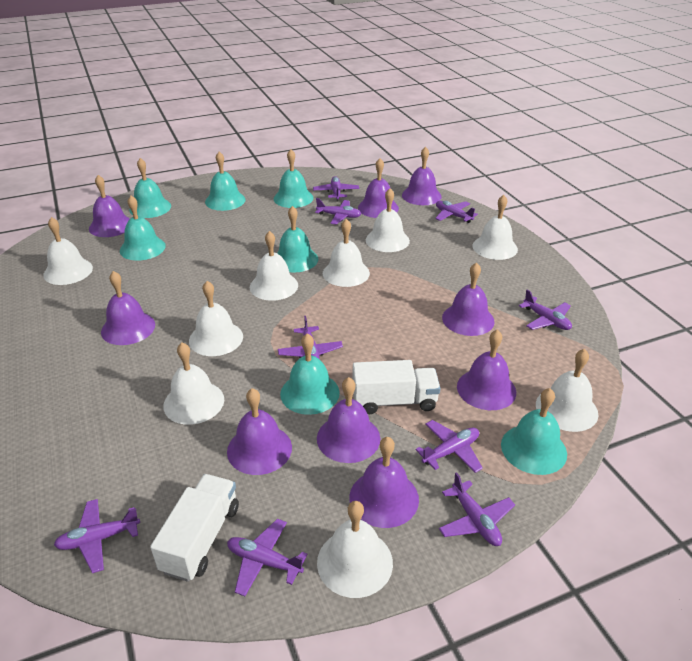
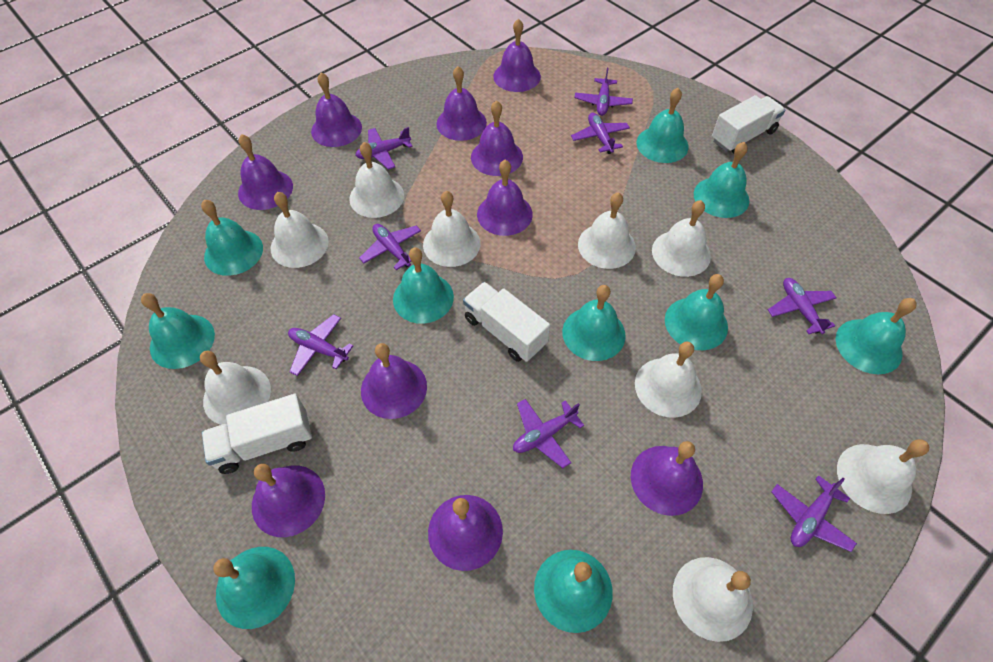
purple bell: 9 -> 10
purple plane: 9 -> 8
turquoise bell: 7 -> 10
white truck: 2 -> 3

